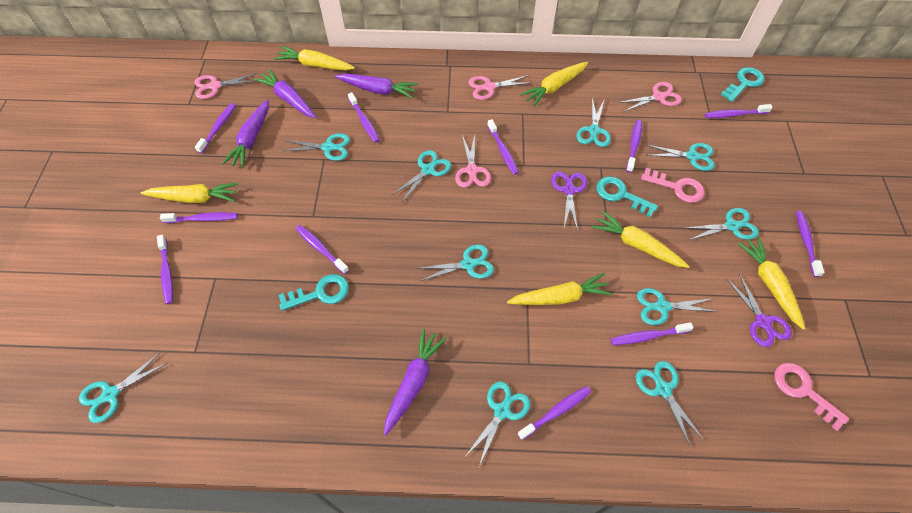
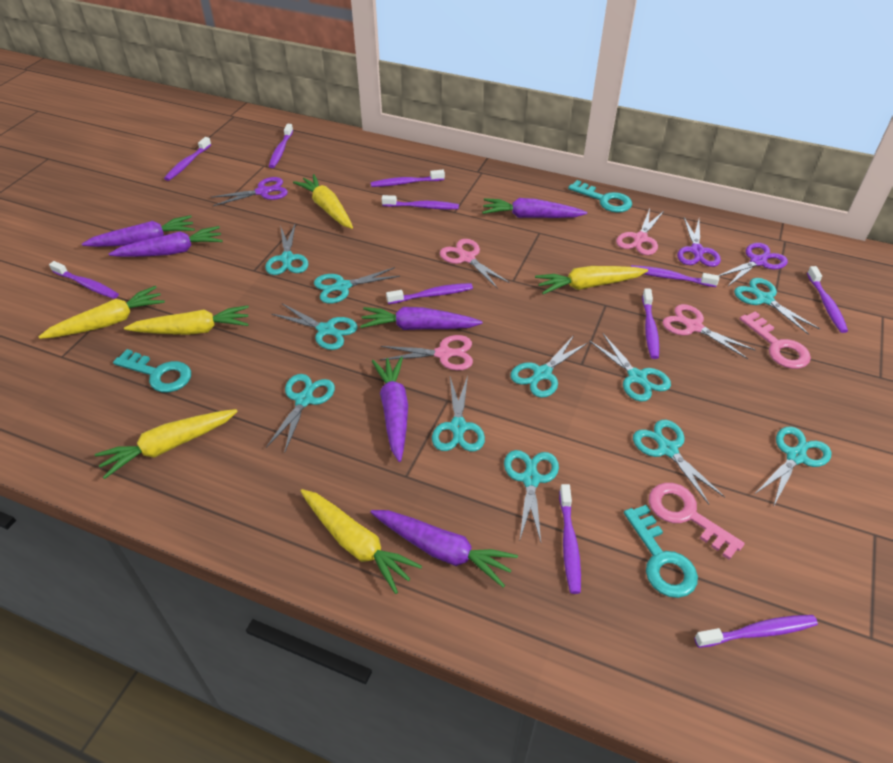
purple carrot: 4 -> 6
purple scissors: 2 -> 3
turquoise scissors: 10 -> 11

